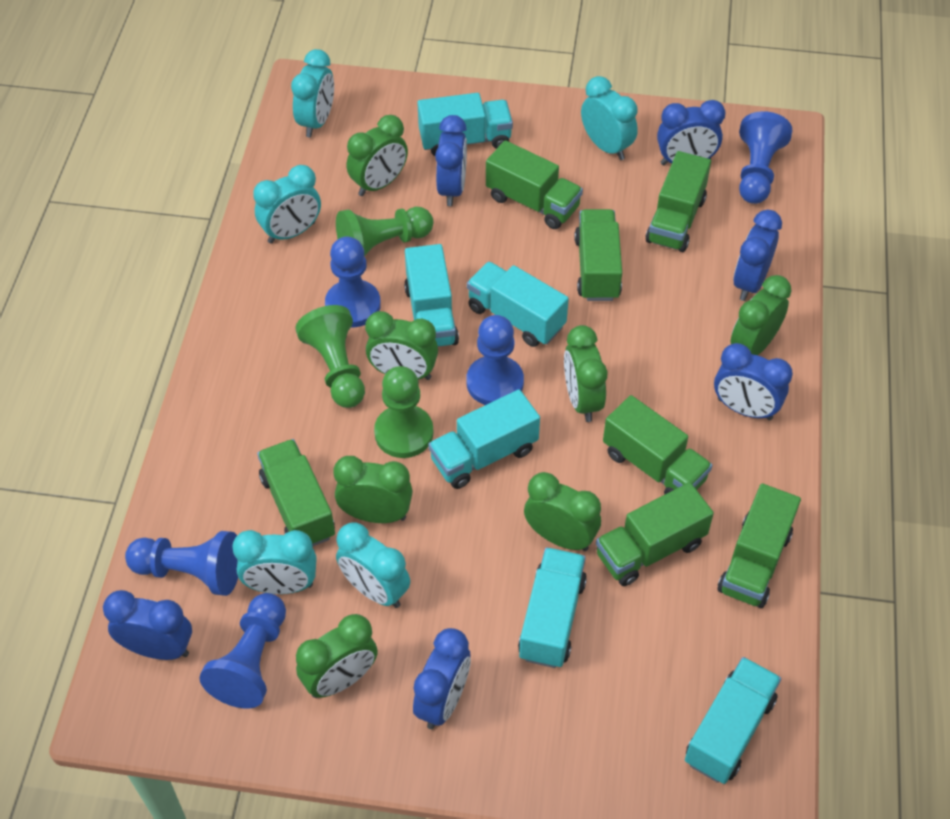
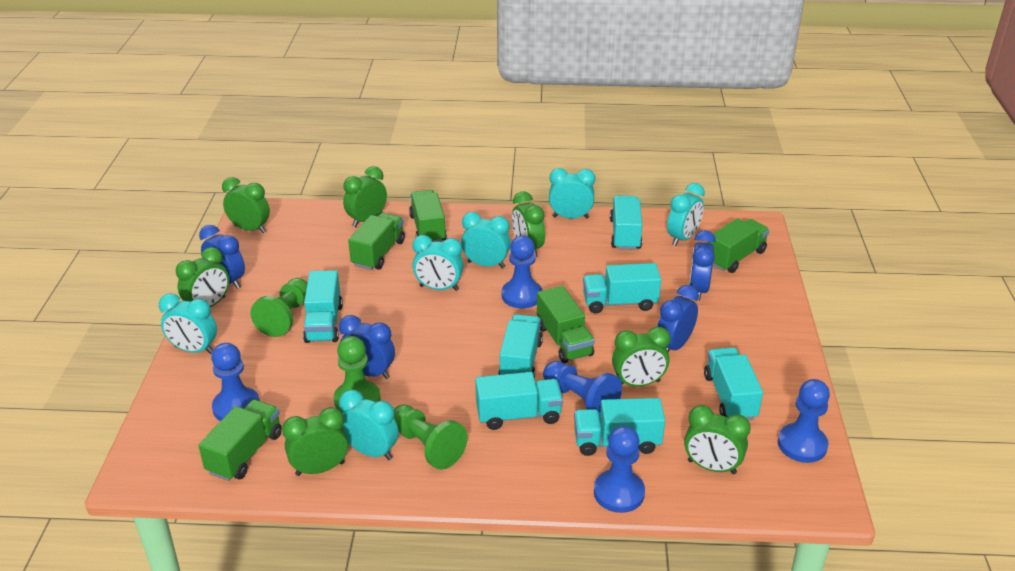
blue clock: 6 -> 4
green truck: 7 -> 5
turquoise clock: 5 -> 6
turquoise truck: 6 -> 7

